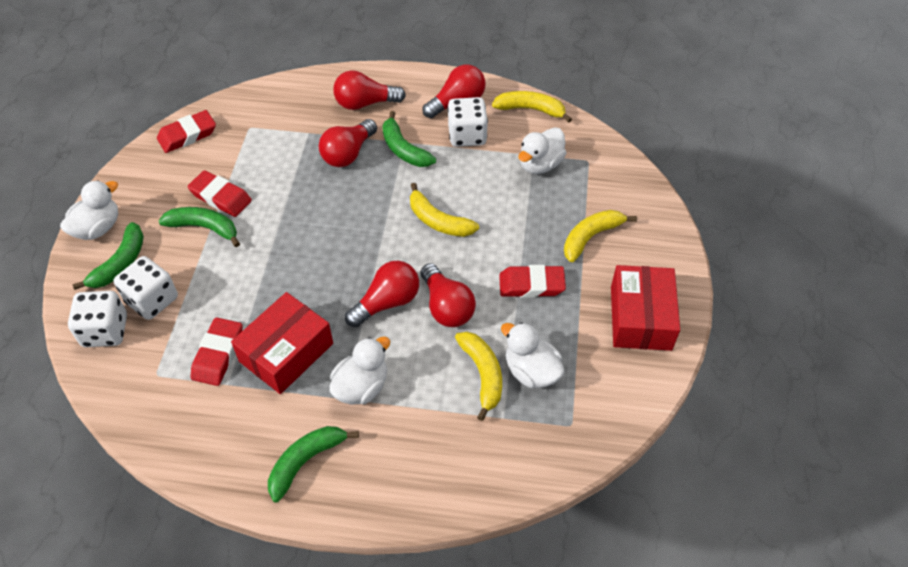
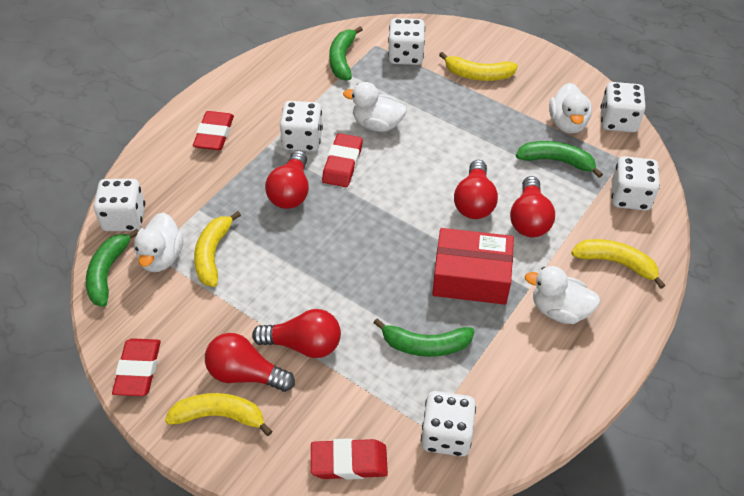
red box: 2 -> 1
white dice: 3 -> 6

